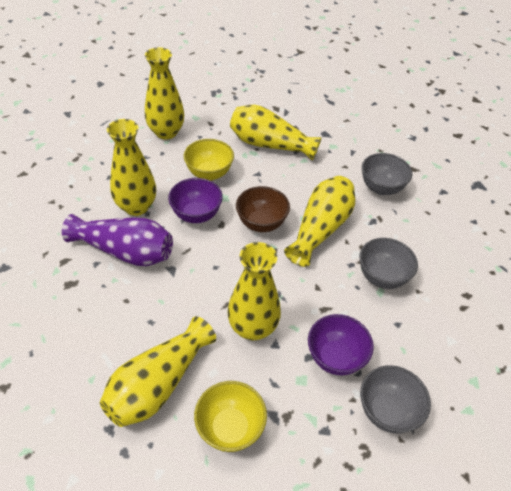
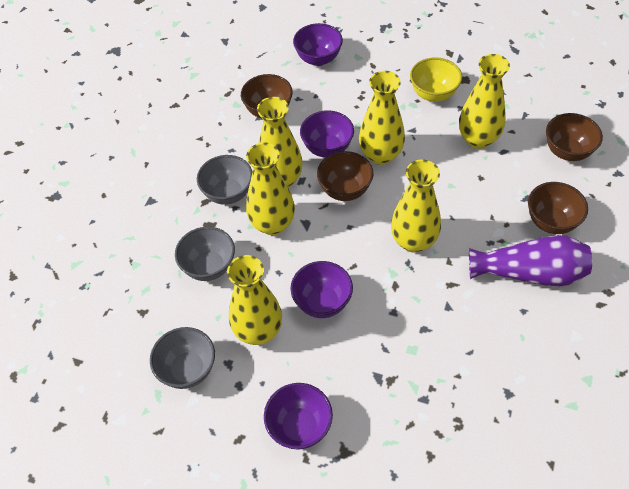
brown bowl: 1 -> 4
purple bowl: 2 -> 4
yellow bowl: 2 -> 1

